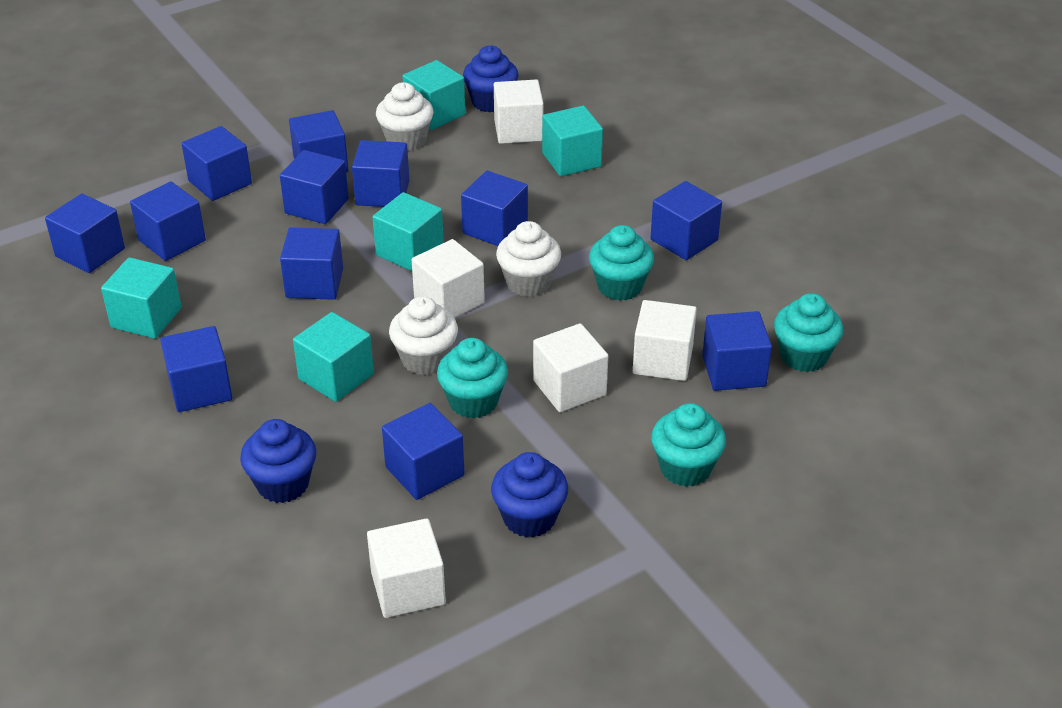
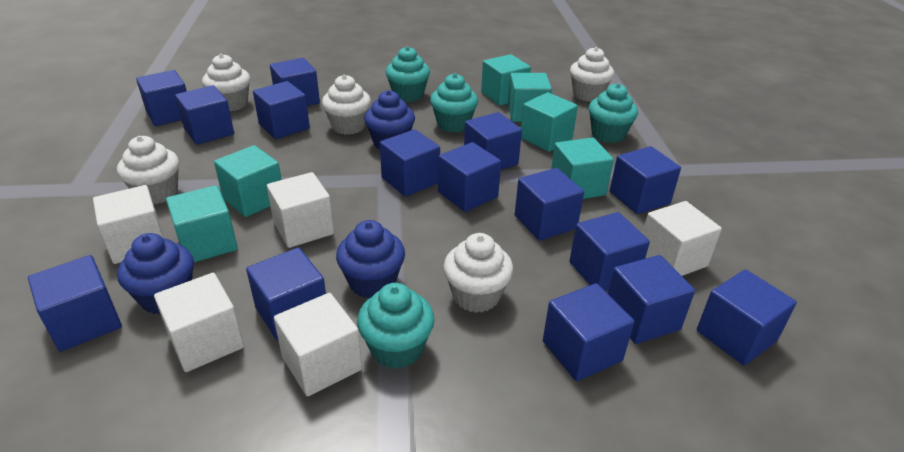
blue cube: 12 -> 15
turquoise cube: 5 -> 6
white cupcake: 3 -> 5

